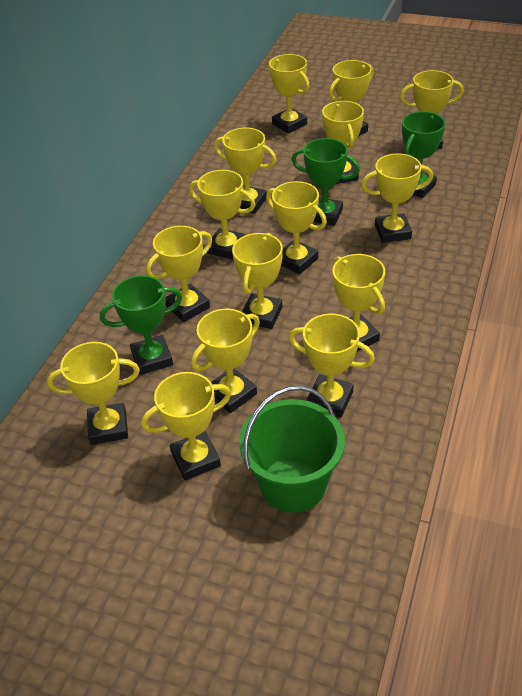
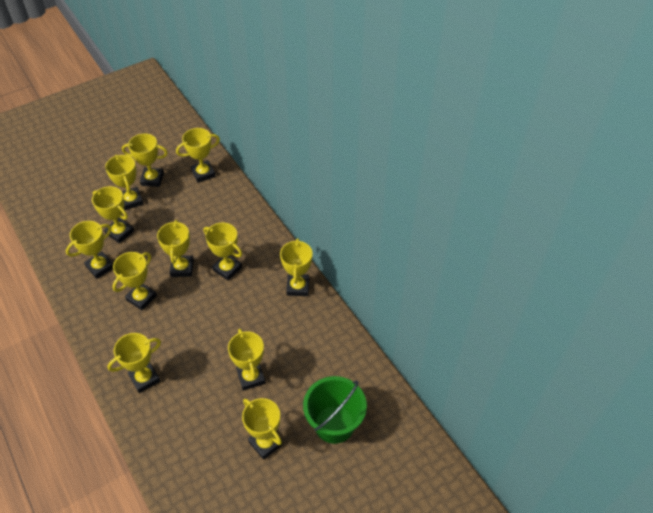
green trophy: 3 -> 0
yellow trophy: 15 -> 12

